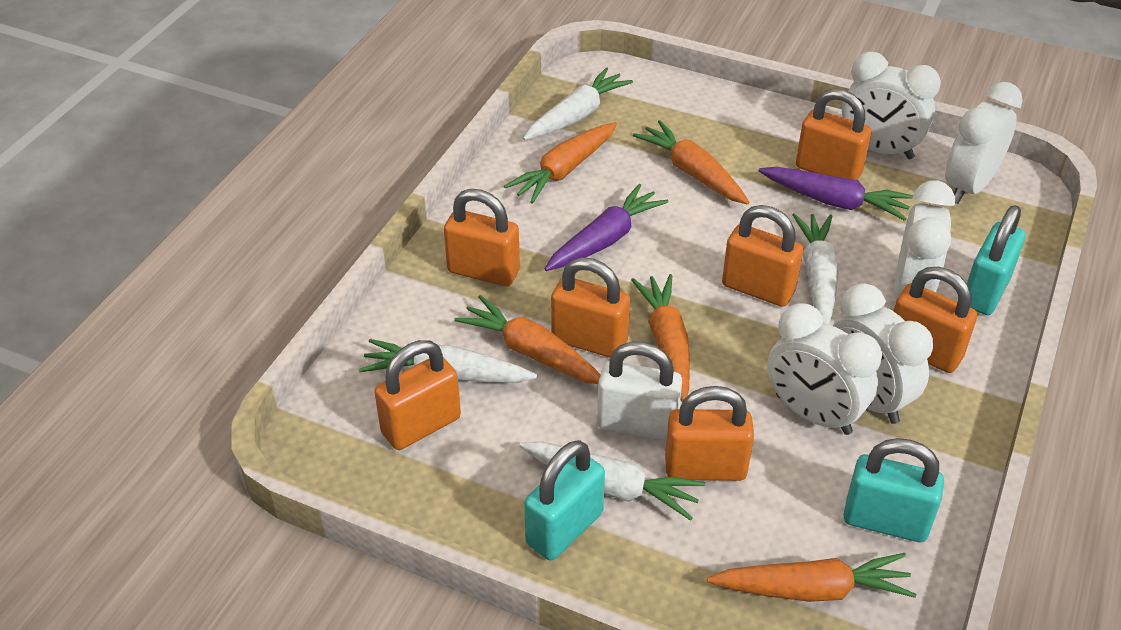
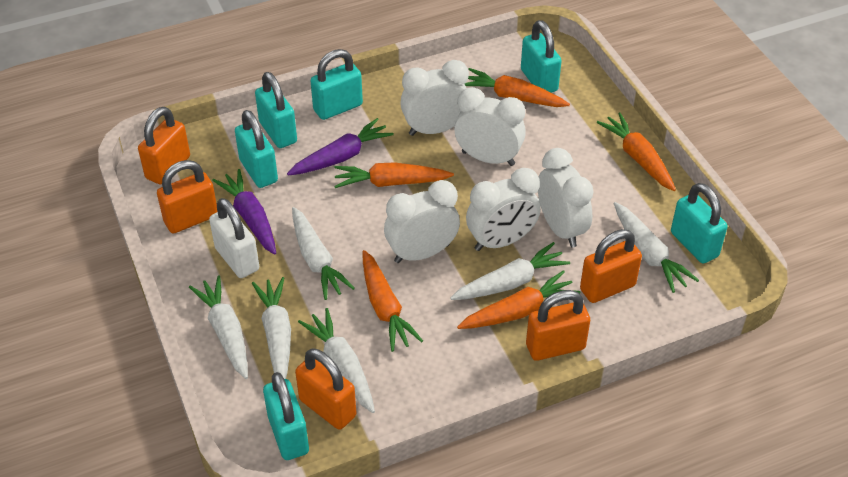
orange padlock: 7 -> 5
turquoise padlock: 3 -> 6
white carrot: 4 -> 6

